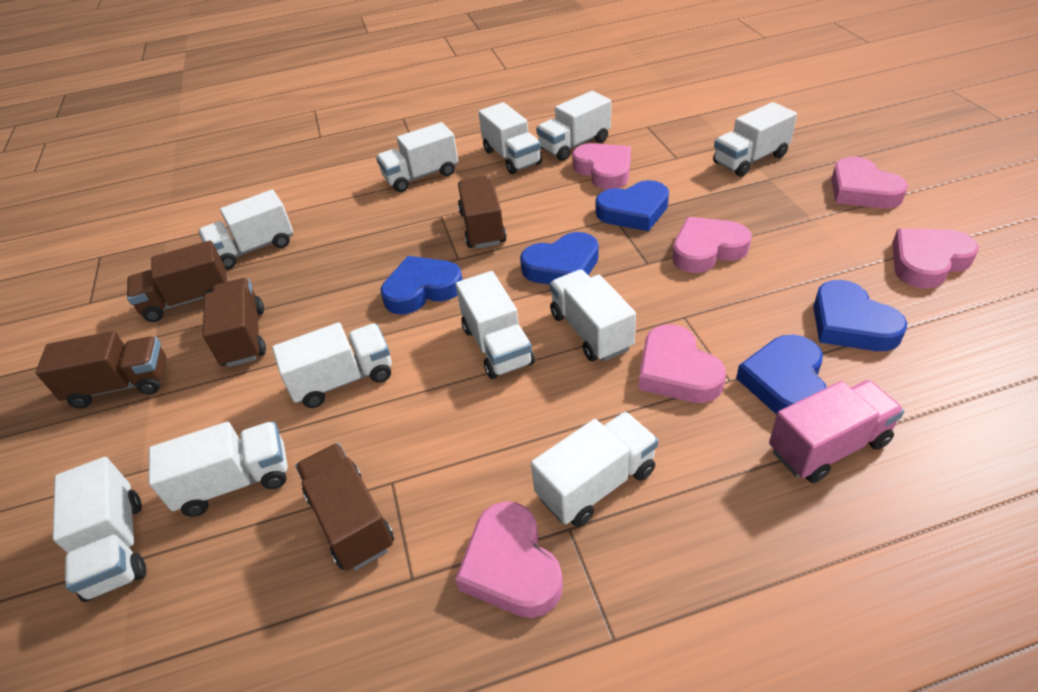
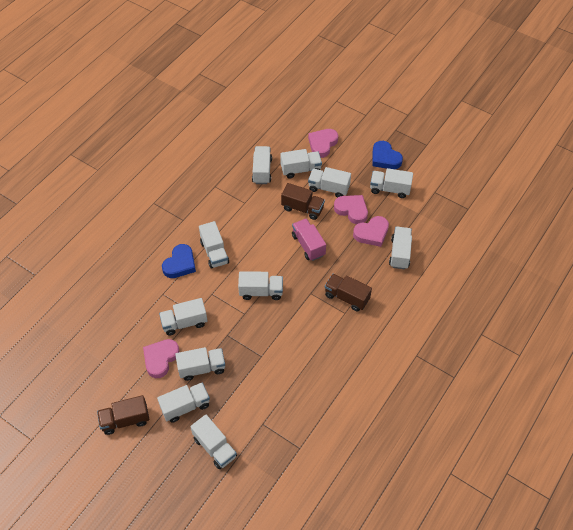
blue heart: 5 -> 2
brown truck: 5 -> 3
pink heart: 6 -> 4

